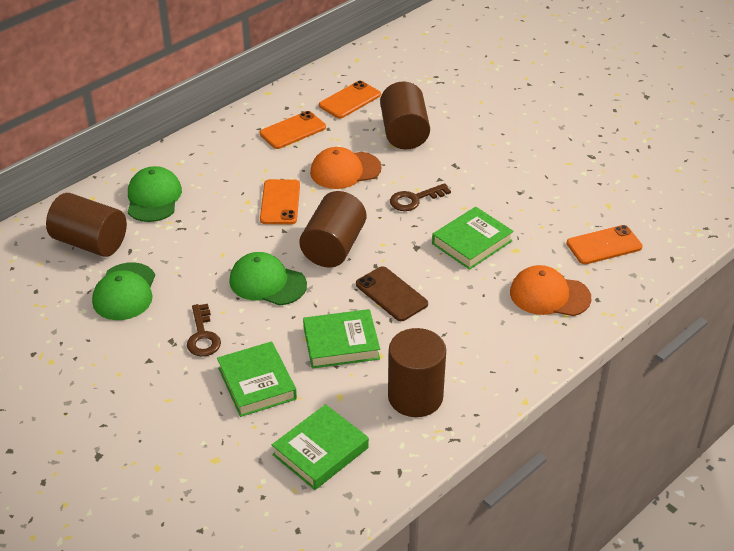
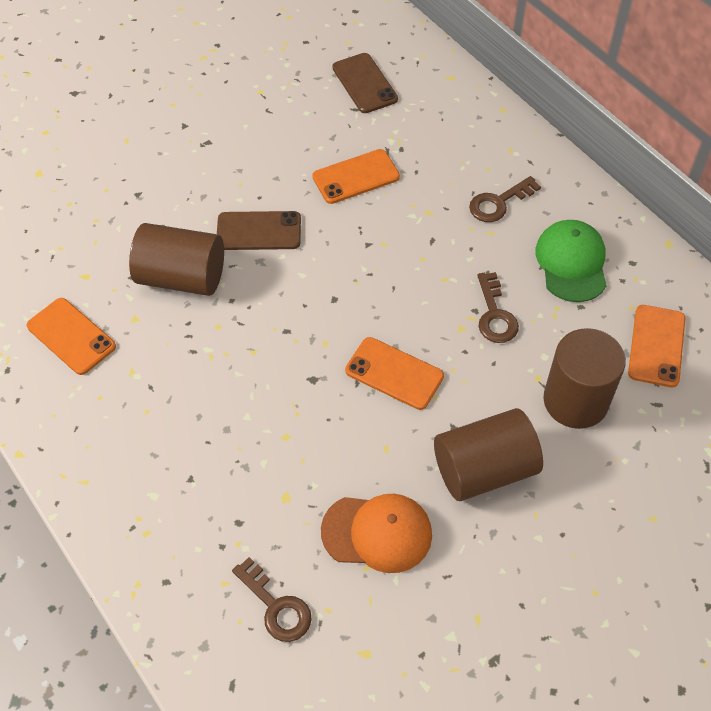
brown cylinder: 4 -> 3
brown key: 2 -> 3
brown phone: 1 -> 2
green book: 4 -> 0
green cap: 3 -> 1
orange cap: 2 -> 1

